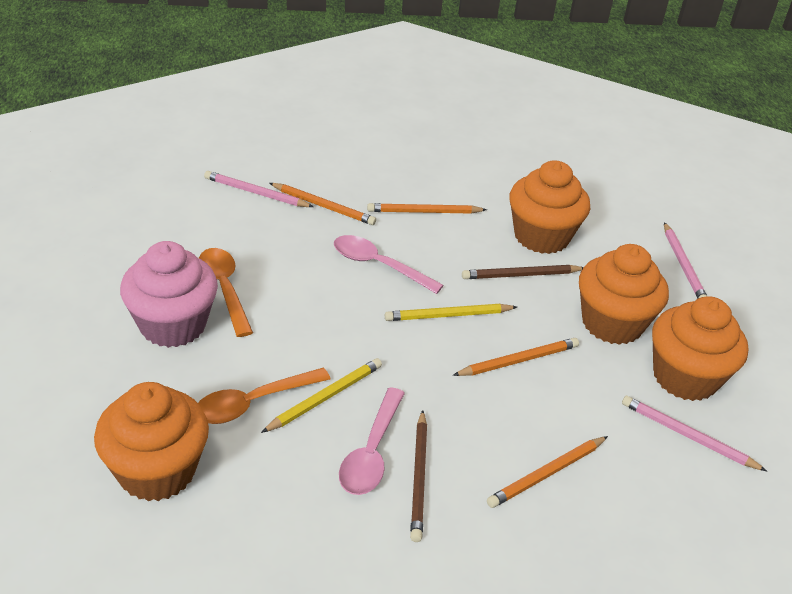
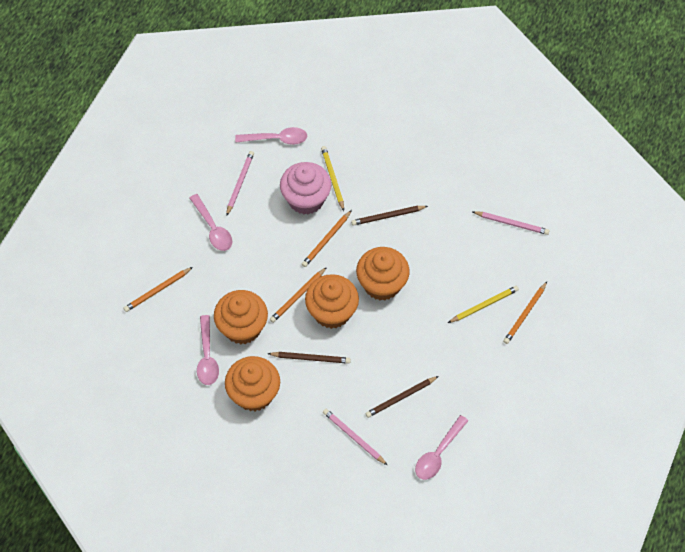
brown pencil: 2 -> 3
orange spoon: 2 -> 0
pink spoon: 2 -> 4

